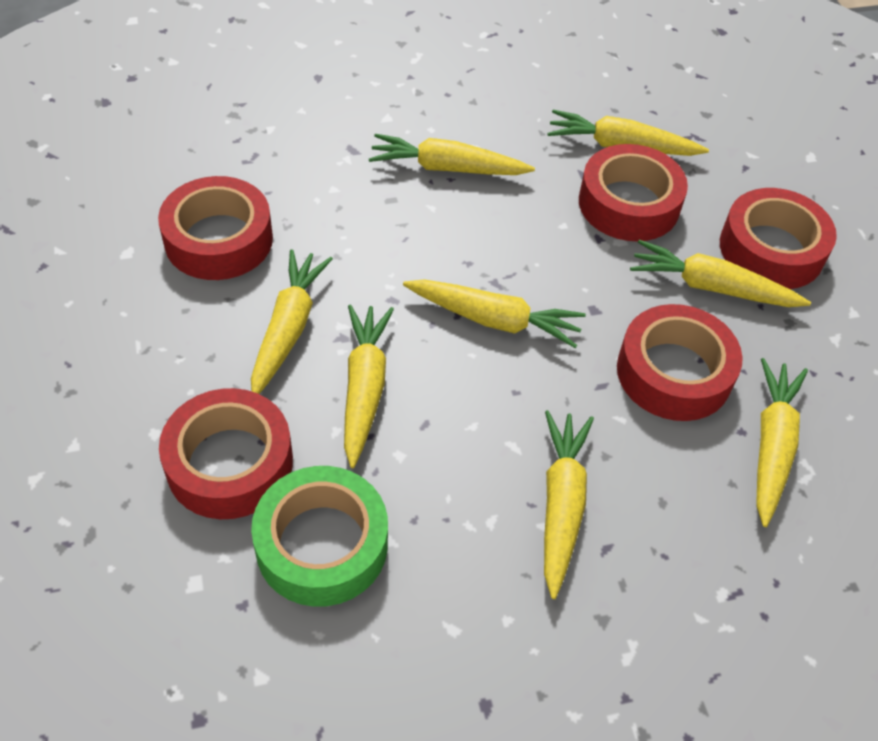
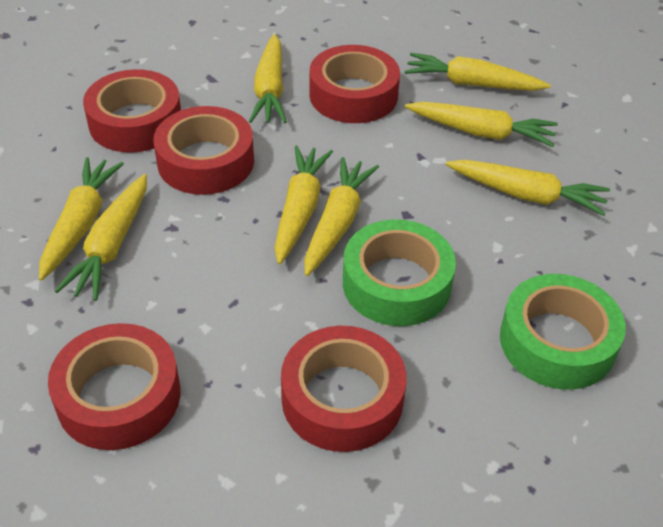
green tape: 1 -> 2

